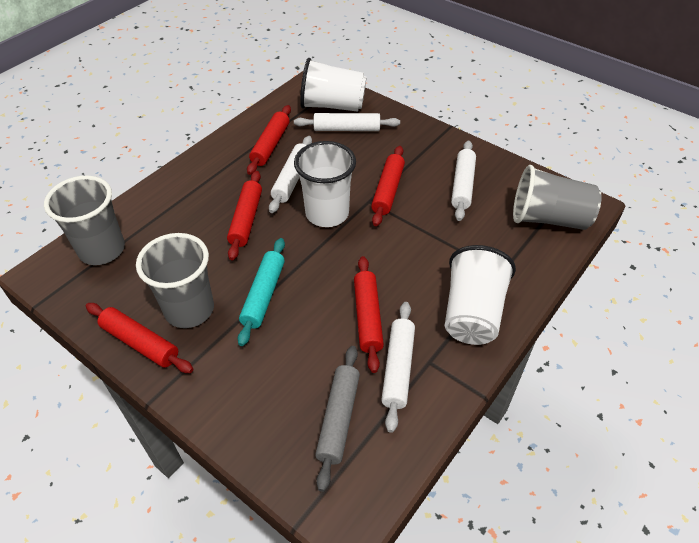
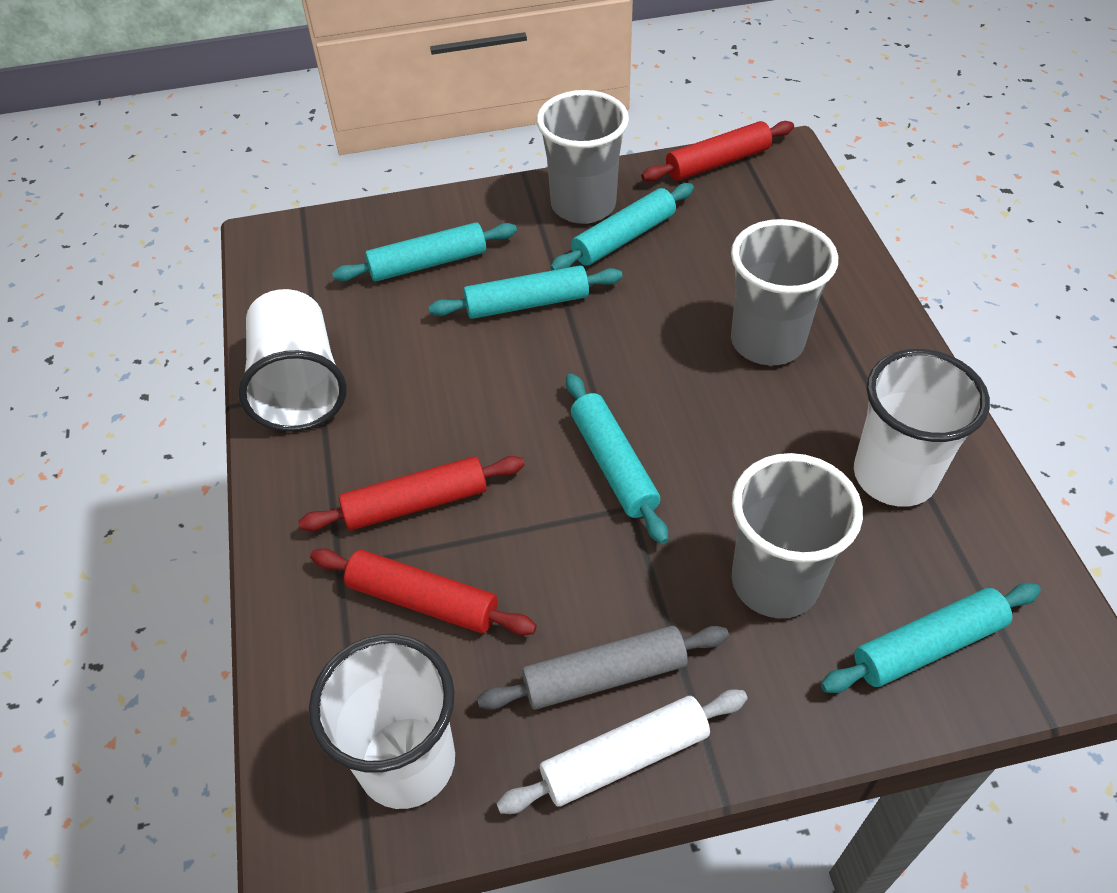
red rolling pin: 5 -> 3
turquoise rolling pin: 1 -> 5
white rolling pin: 4 -> 1

